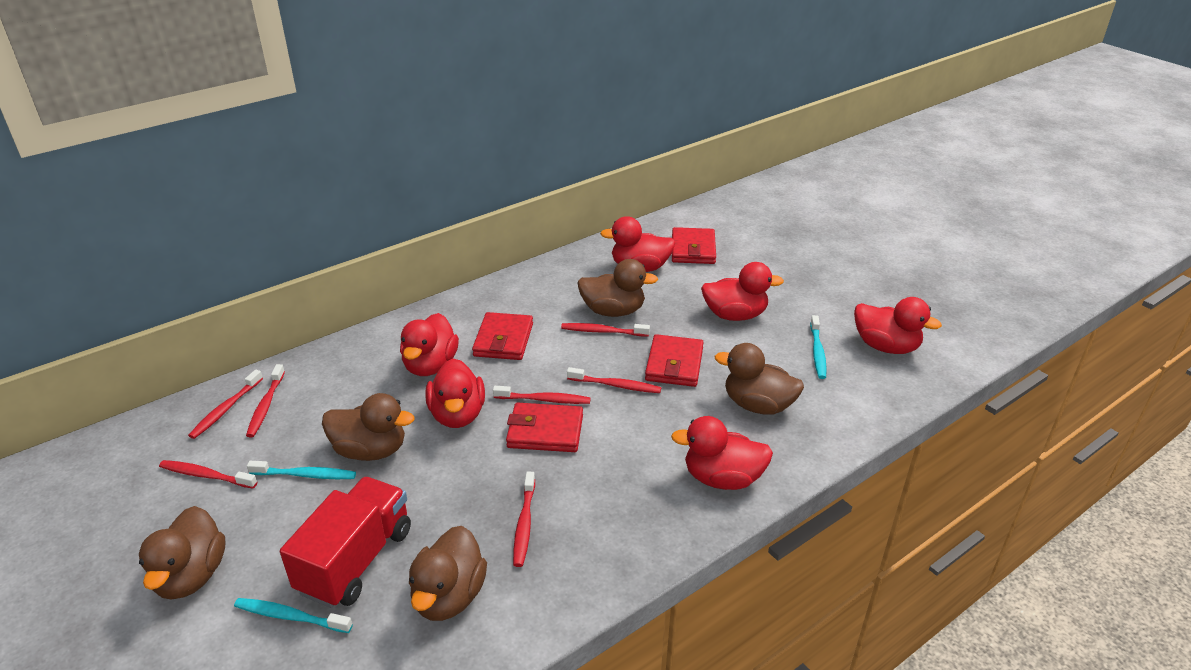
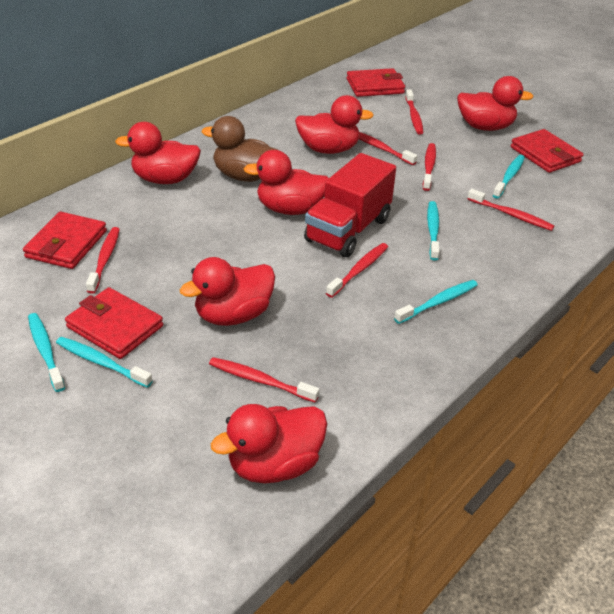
brown duck: 5 -> 1
turquoise toothbrush: 3 -> 5

